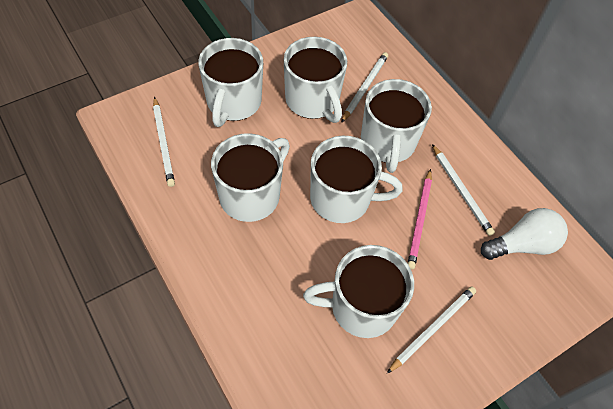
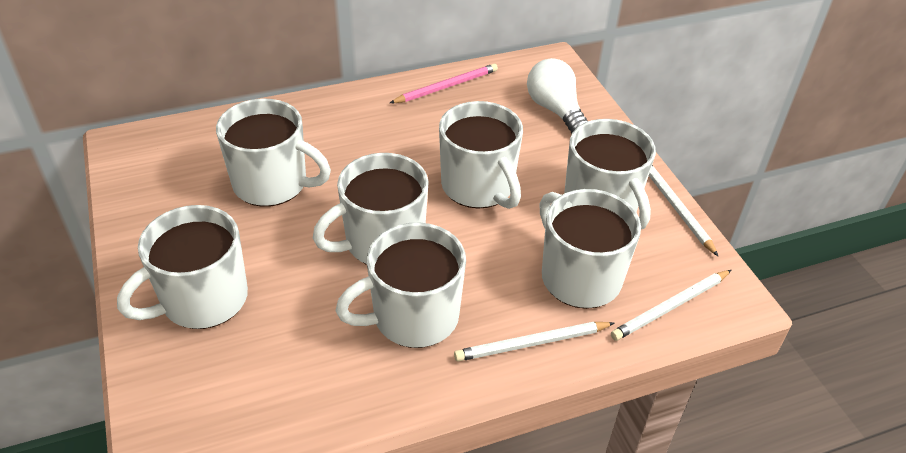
white mug: 6 -> 7
white pencil: 4 -> 3

